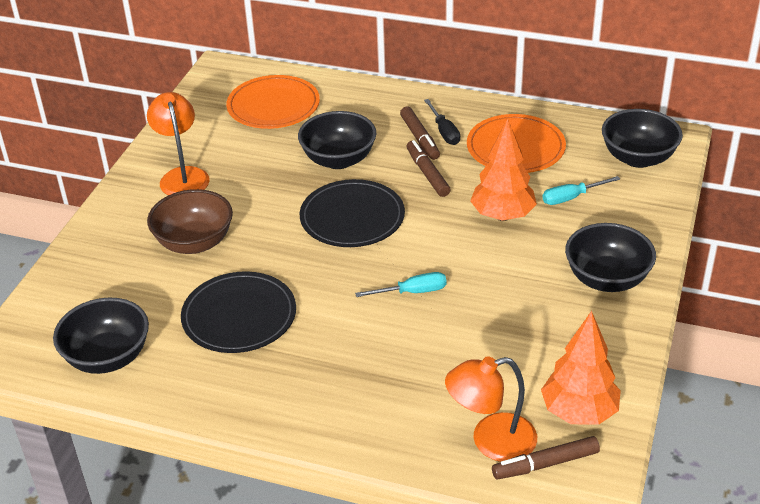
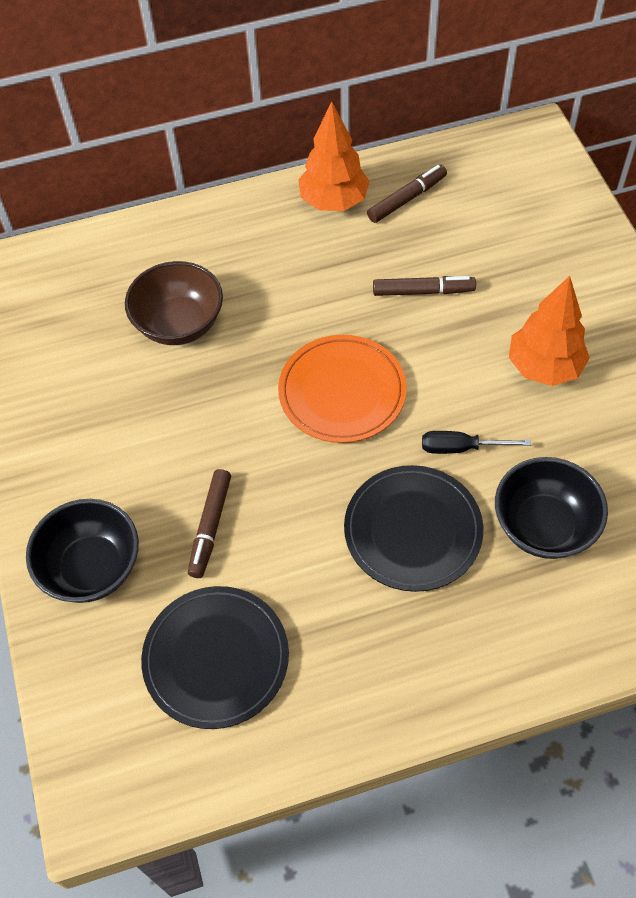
black bowl: 4 -> 2
orange lamp: 2 -> 0
orange plate: 2 -> 1
turquoise screwdriver: 2 -> 0

